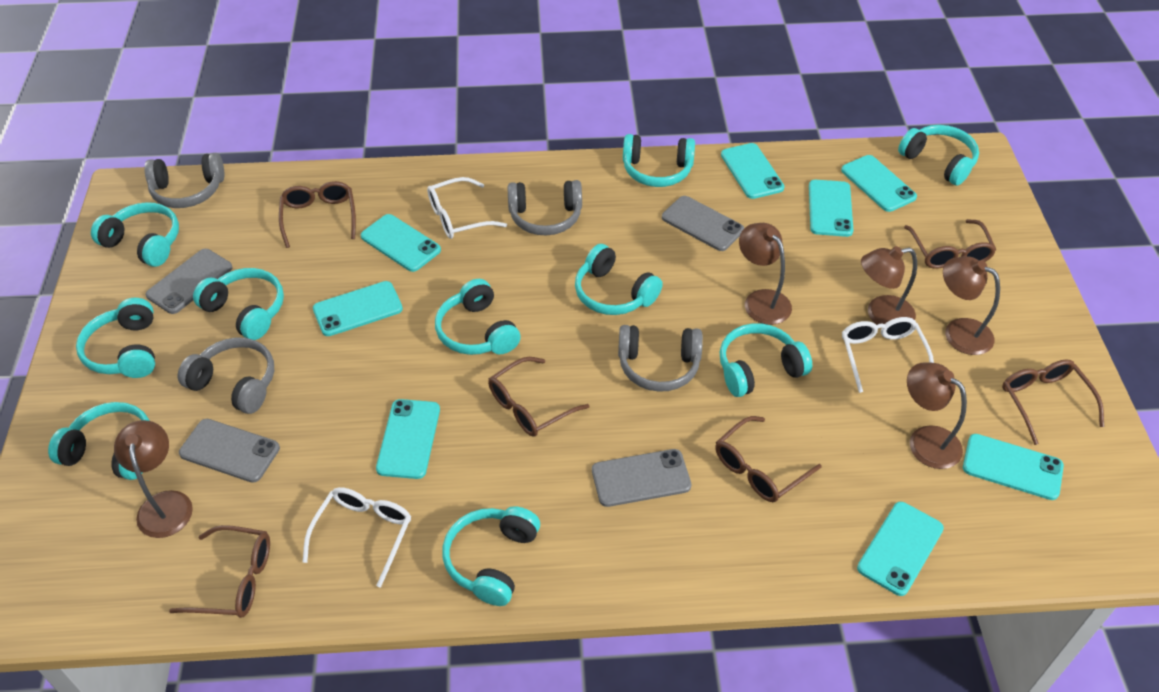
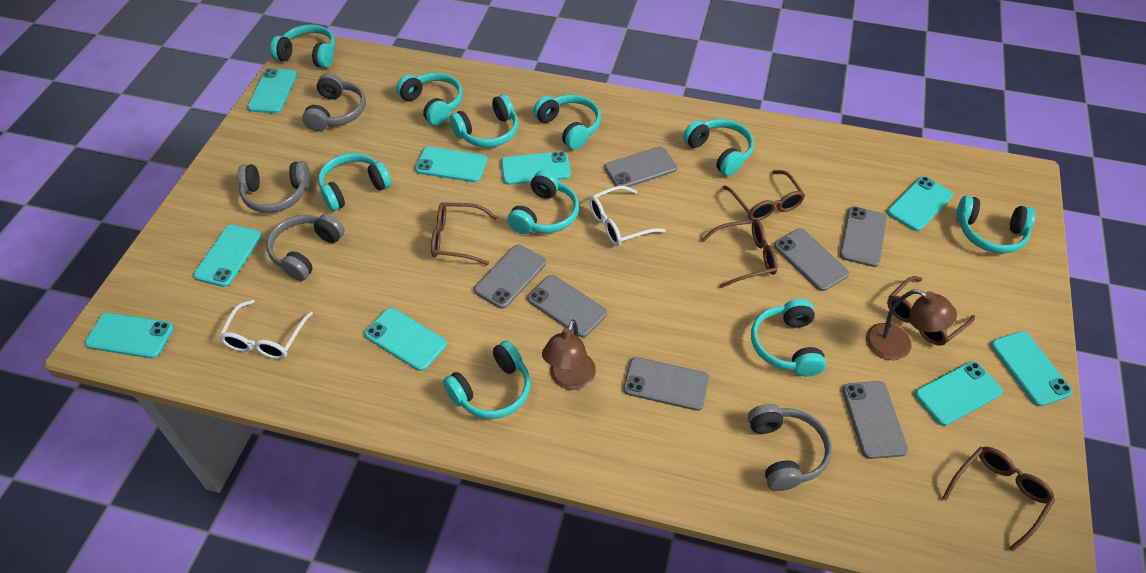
brown glasses: 6 -> 5
brown lamp: 5 -> 2
grey phone: 4 -> 7
turquoise phone: 8 -> 9
white glasses: 3 -> 2

